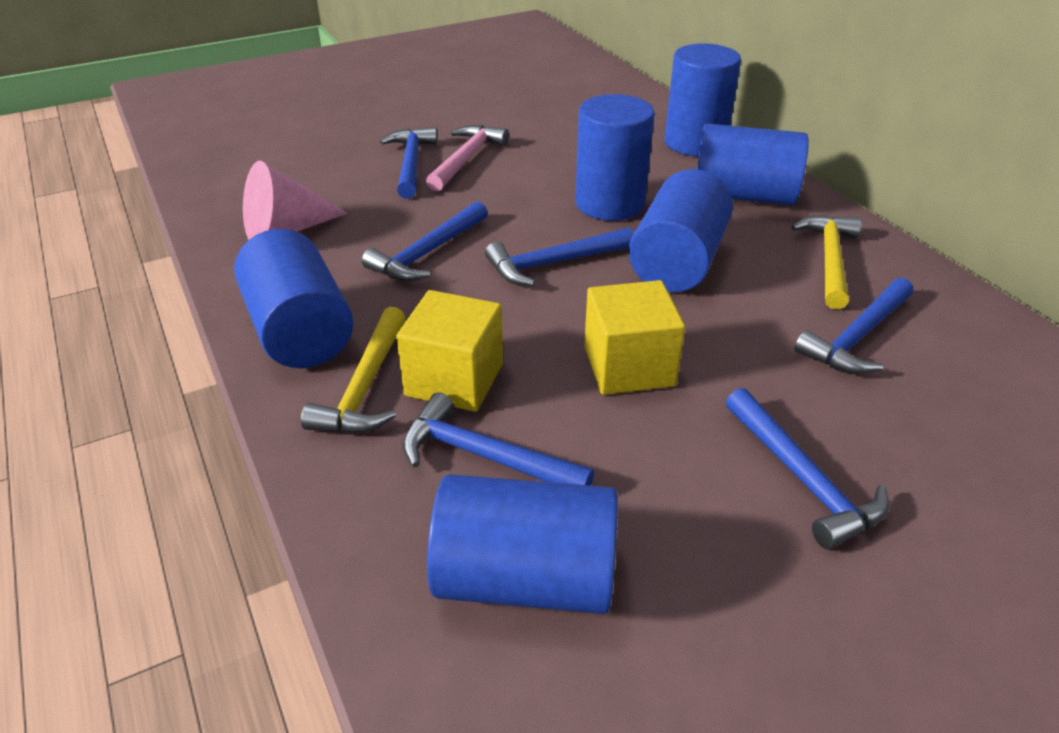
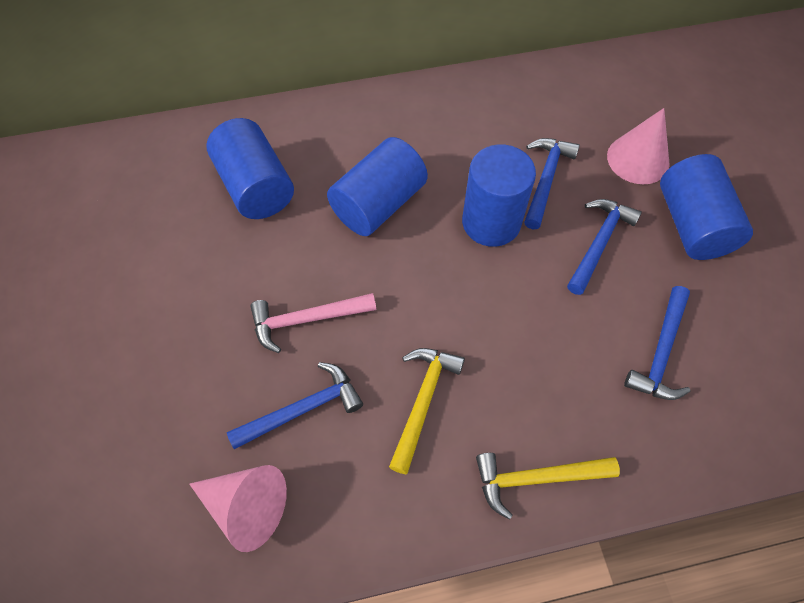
blue cylinder: 6 -> 4
blue hammer: 6 -> 4
pink cone: 1 -> 2
yellow cube: 2 -> 0

